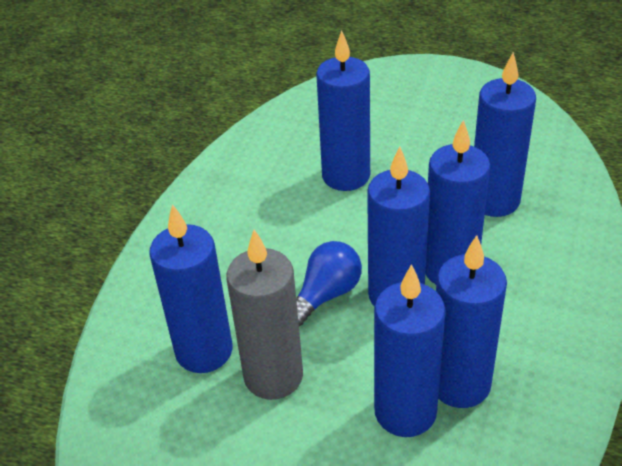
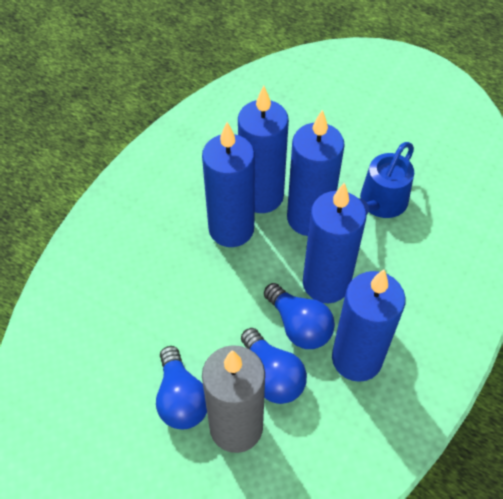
blue candle: 7 -> 5
blue light bulb: 1 -> 3
blue watering can: 0 -> 1

